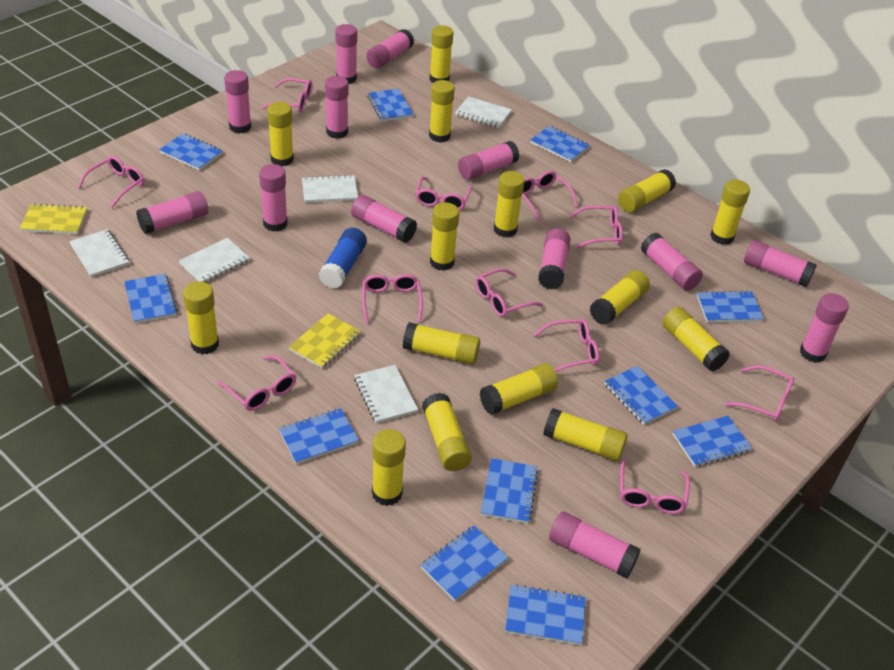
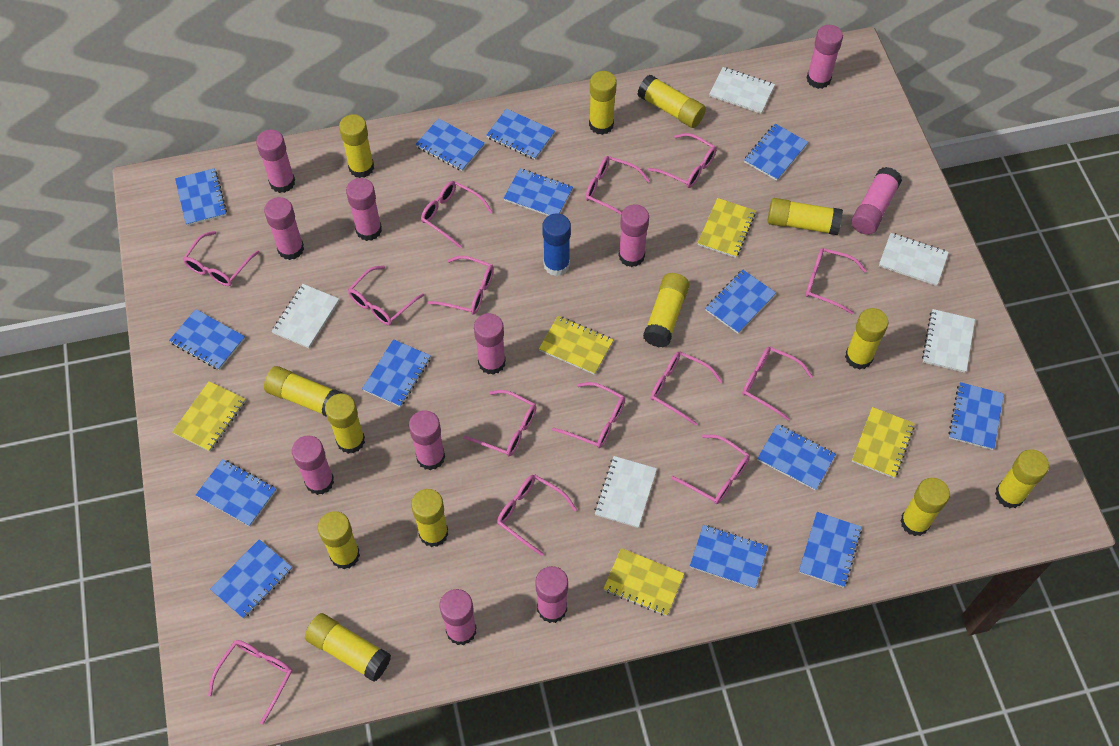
blue notebook: 11 -> 14
pink glasses: 11 -> 14
pink glue stick: 13 -> 11
yellow glue stick: 15 -> 13
yellow notebook: 2 -> 5

